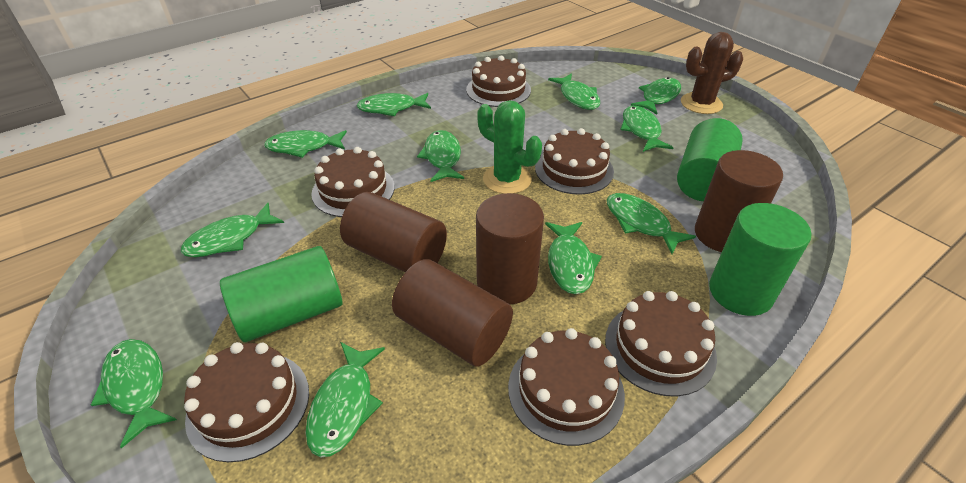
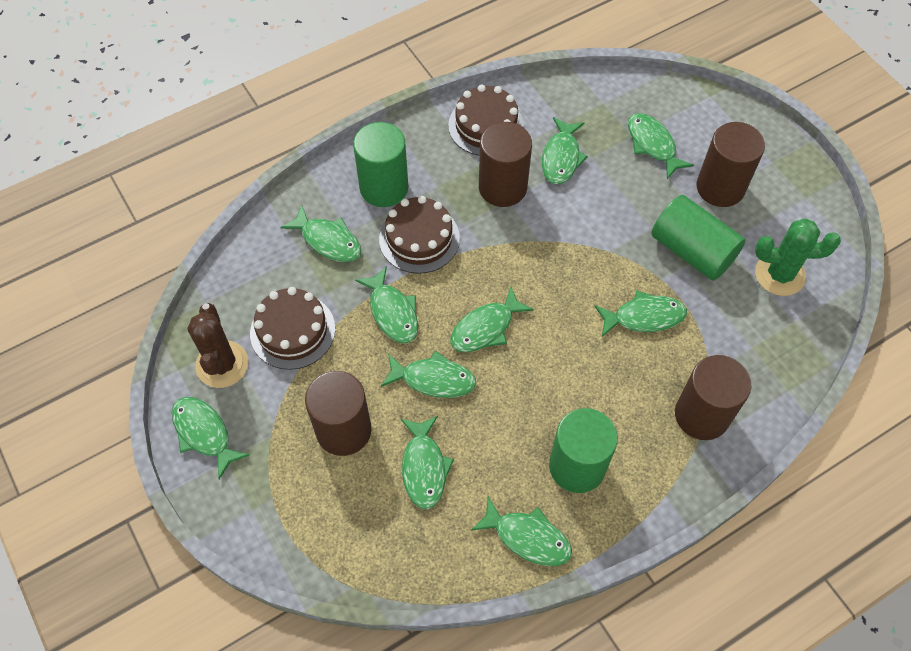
brown cake: 6 -> 3
green fish: 11 -> 10

